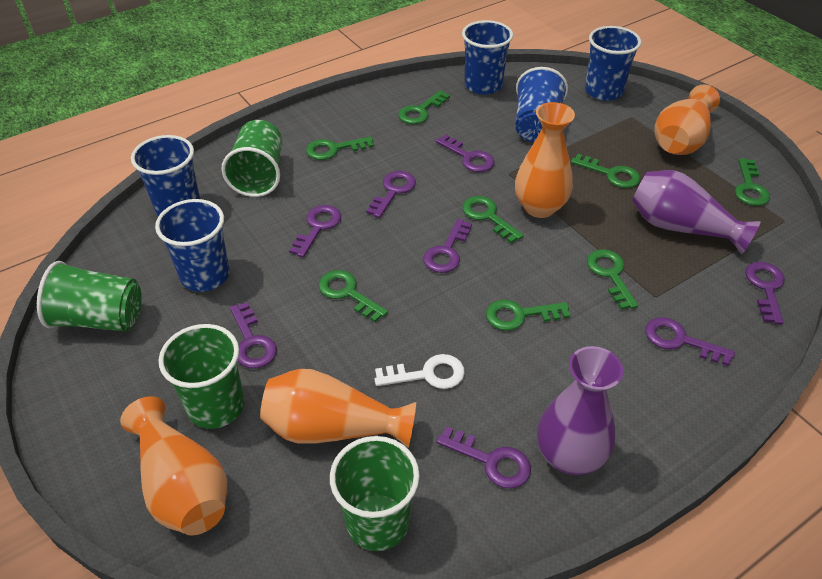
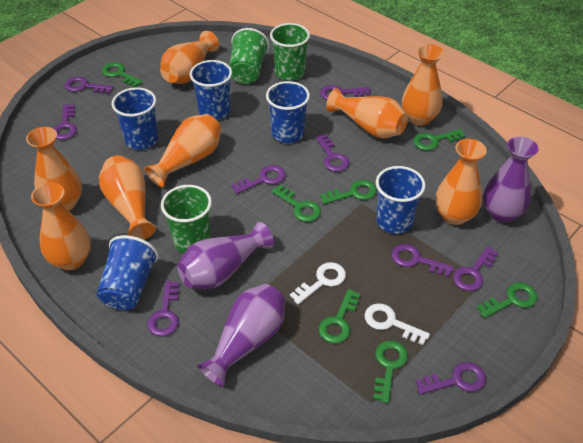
green cup: 4 -> 3
green key: 8 -> 7
orange vase: 4 -> 8
purple key: 8 -> 9
purple vase: 2 -> 3
white key: 1 -> 2

